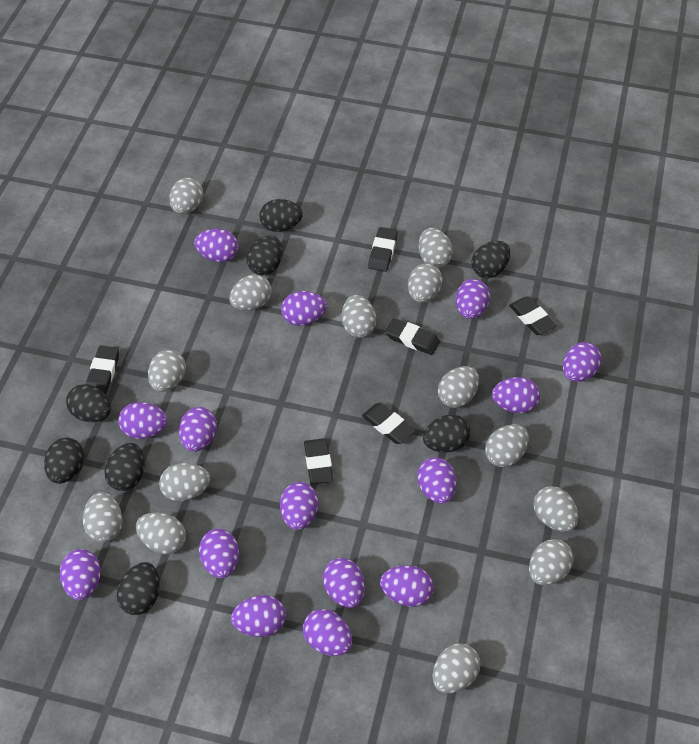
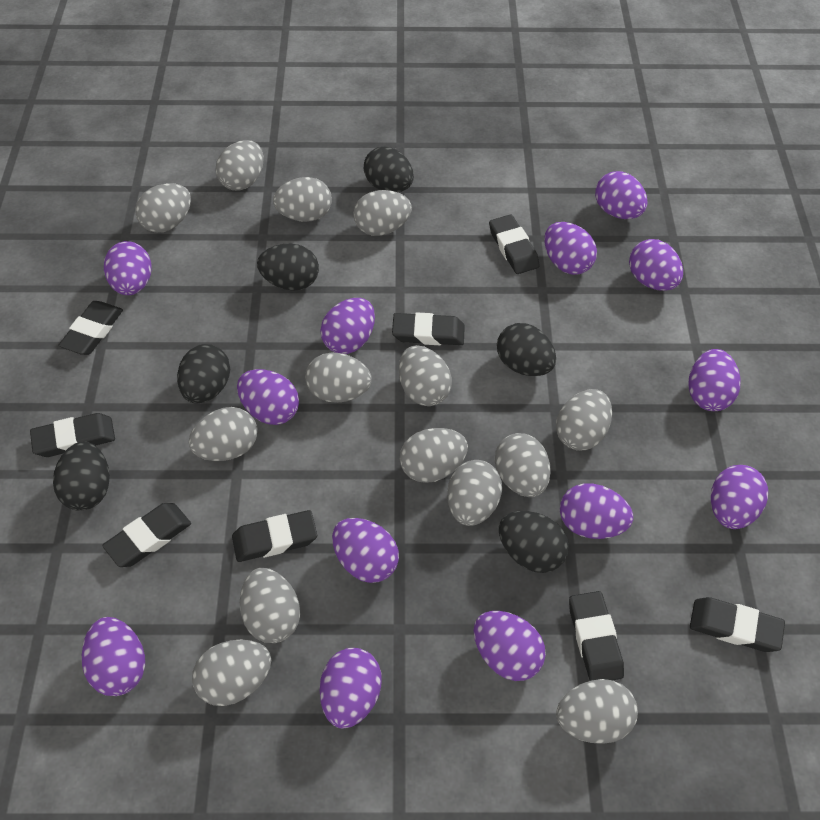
black egg: 8 -> 6
black eraser: 6 -> 8
purple egg: 15 -> 13

